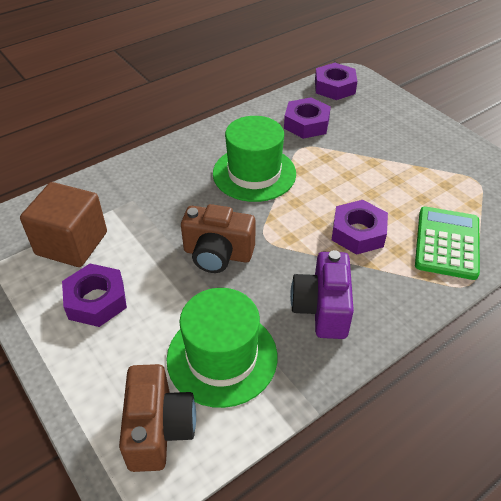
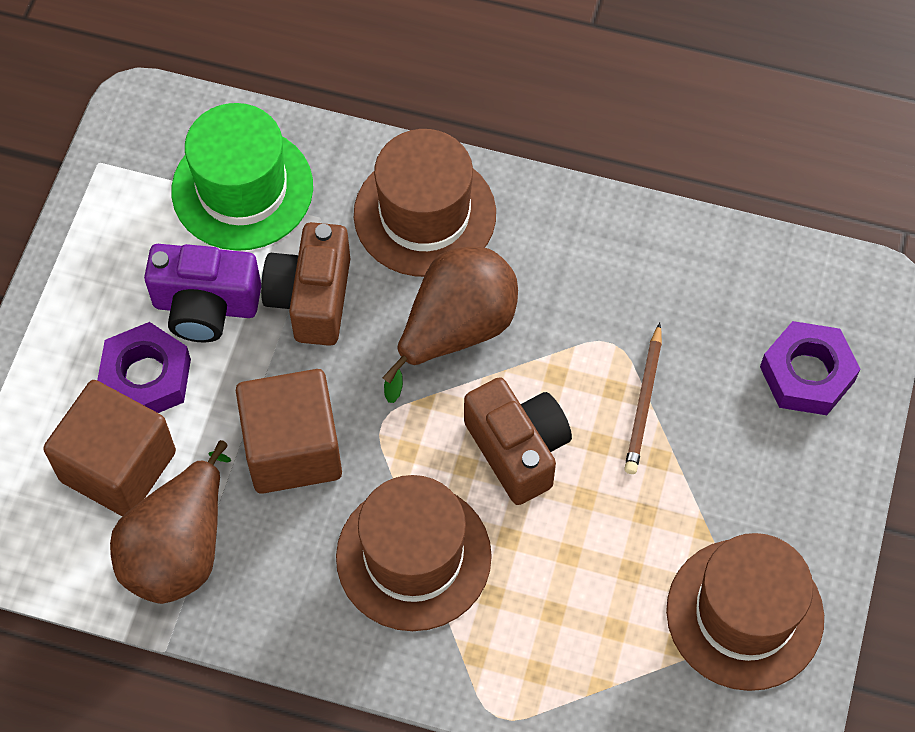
brown cube: 1 -> 2
brown hat: 0 -> 3
brown pear: 0 -> 2
brown pencil: 0 -> 1
green calculator: 1 -> 0
green hat: 2 -> 1
purple nut: 4 -> 2

